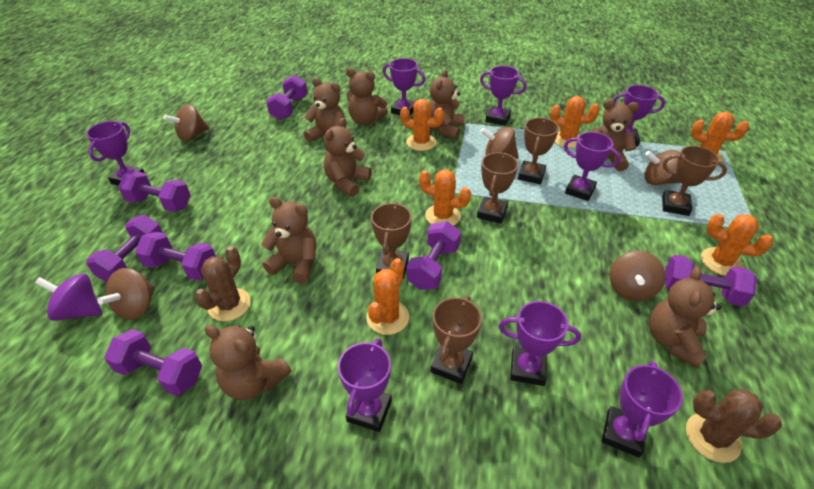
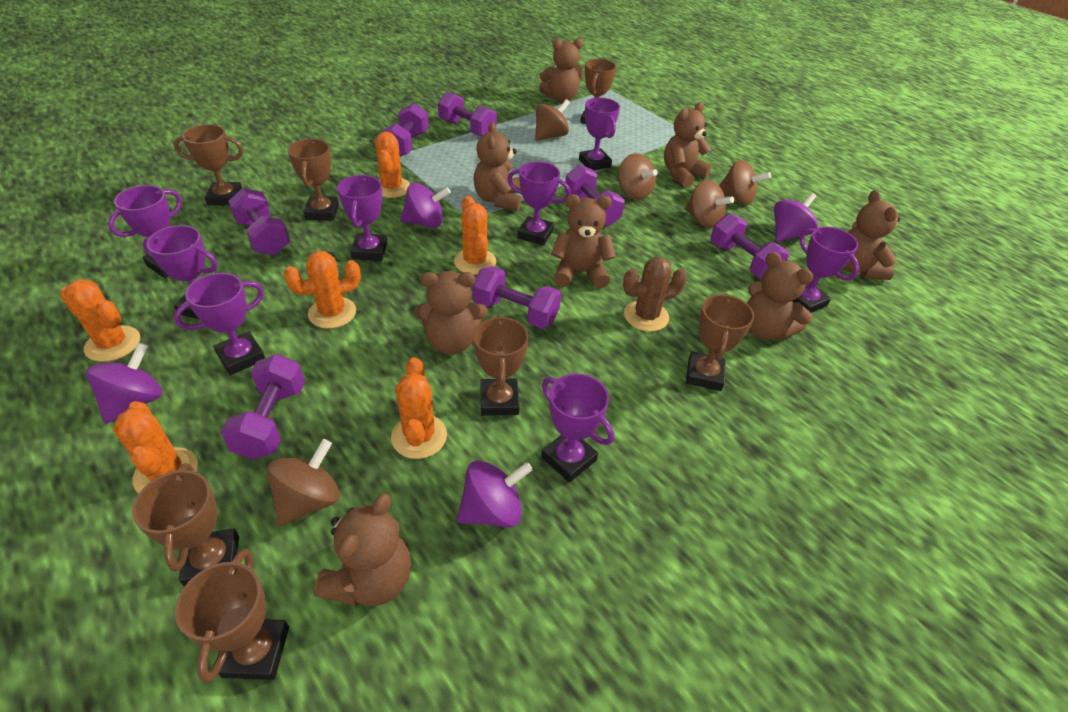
brown cactus: 2 -> 1
brown trophy: 5 -> 7
purple spinning top: 1 -> 4

